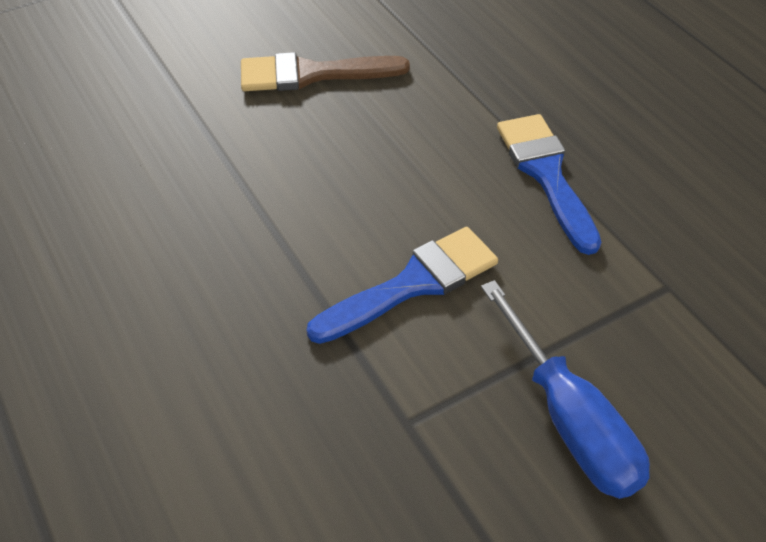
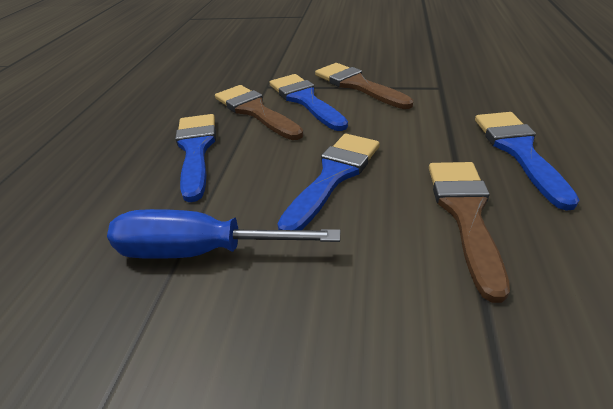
blue brush: 2 -> 4
brown brush: 1 -> 3

